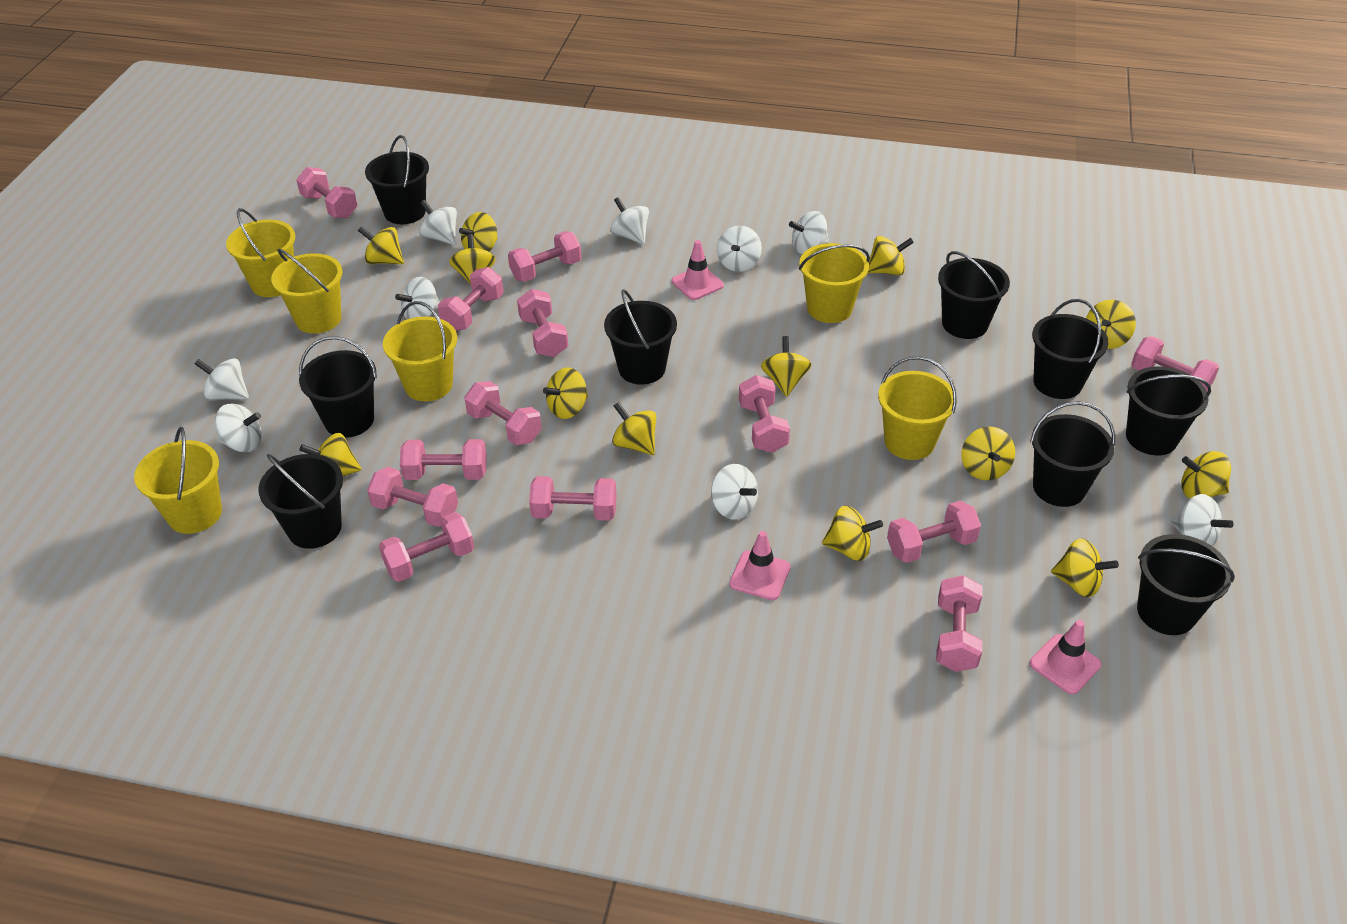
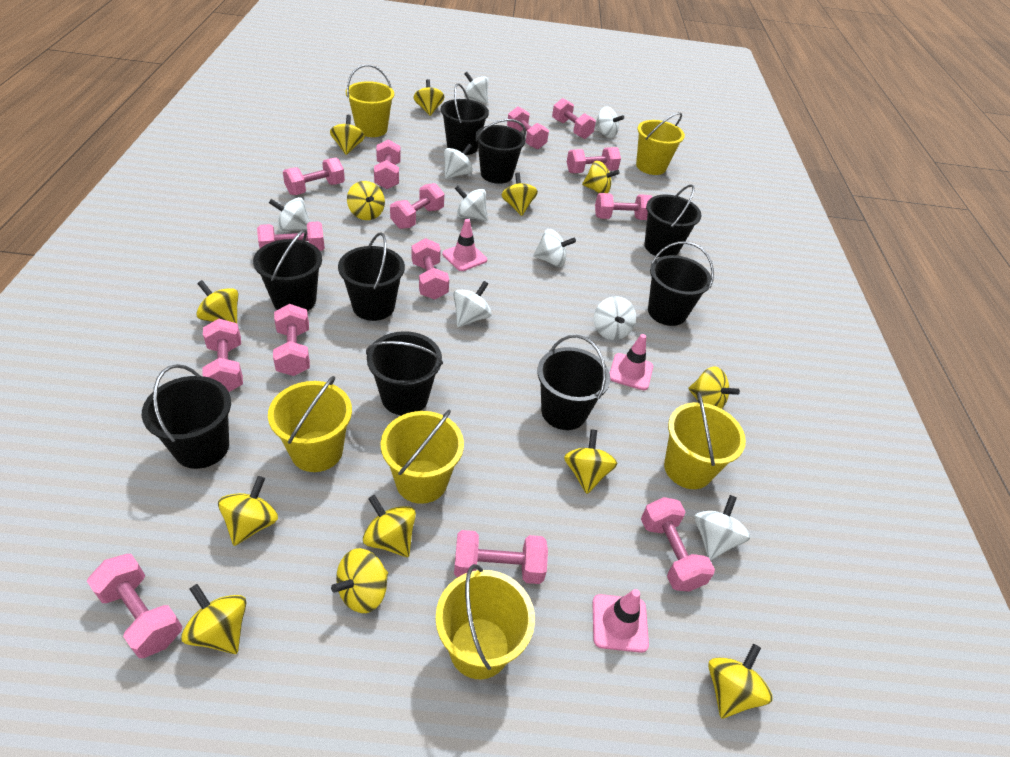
pink dumbbell: 13 -> 14

